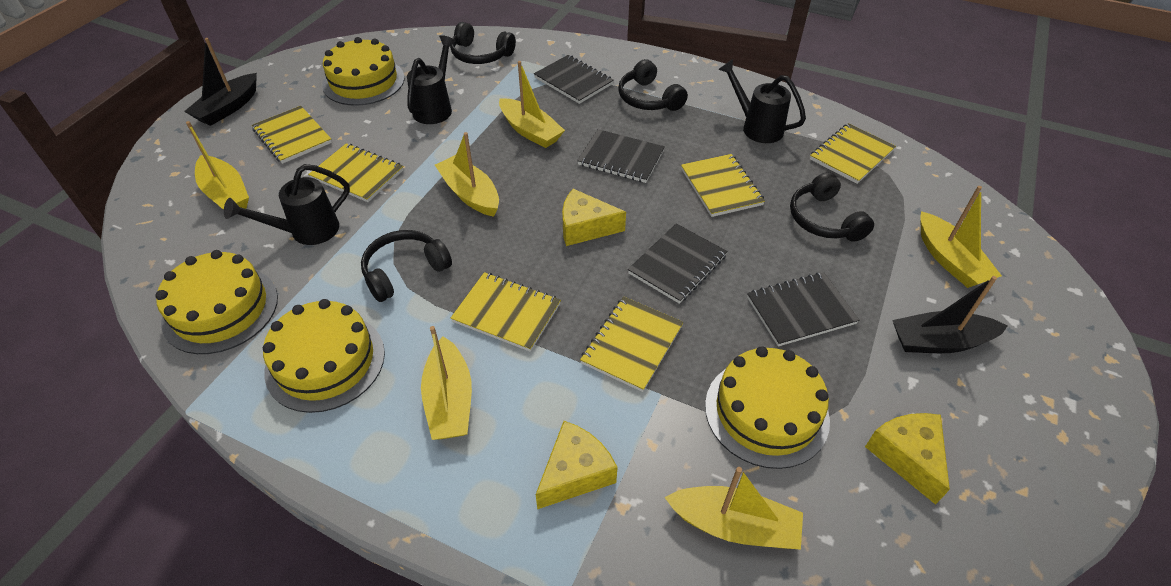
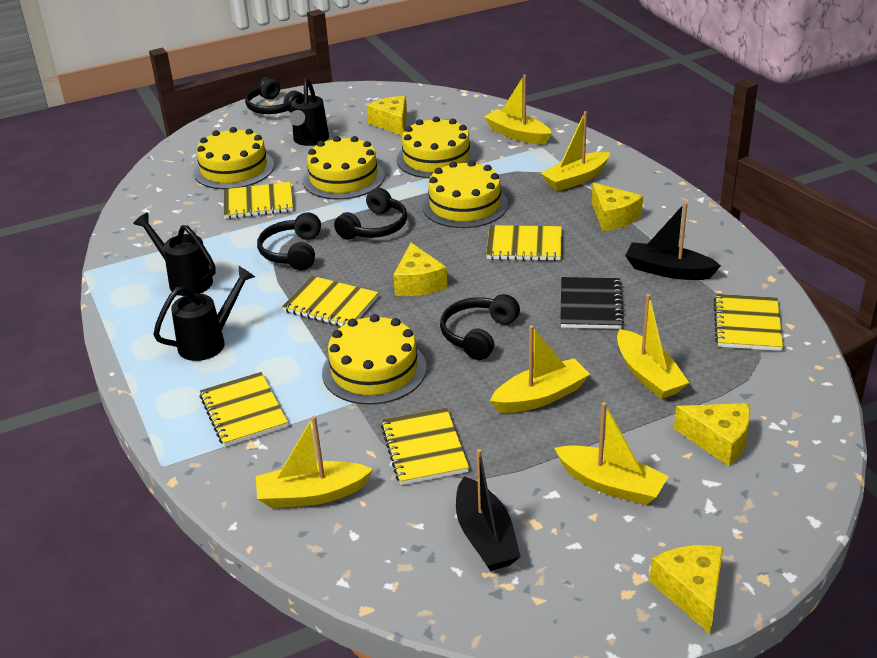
black notebook: 4 -> 1
yellow cake: 4 -> 5
yellow cheese: 3 -> 5

